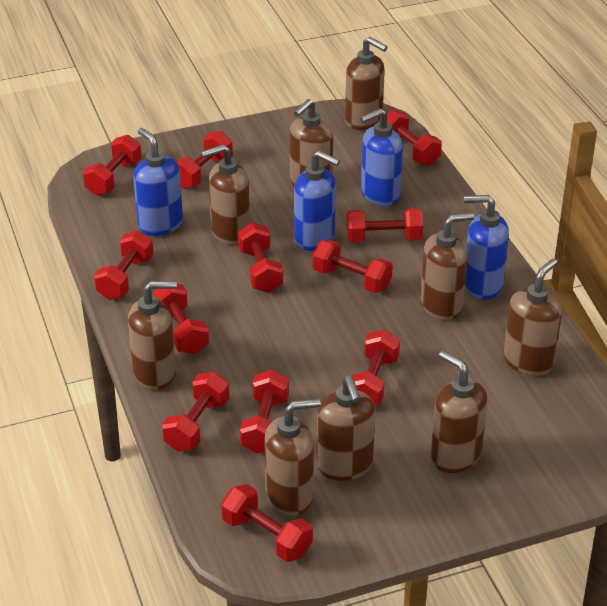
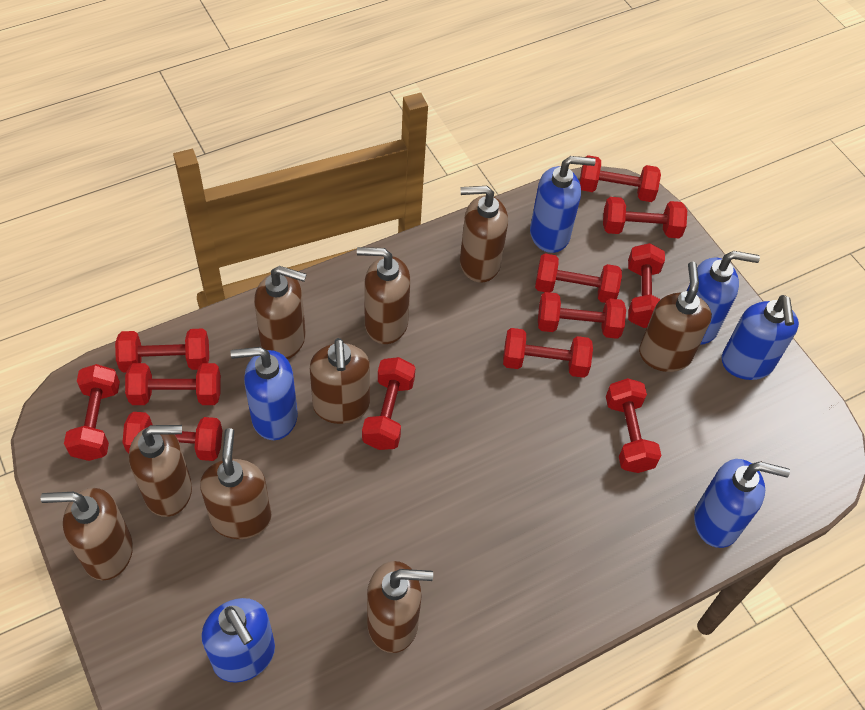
blue soap dispenser: 4 -> 6

